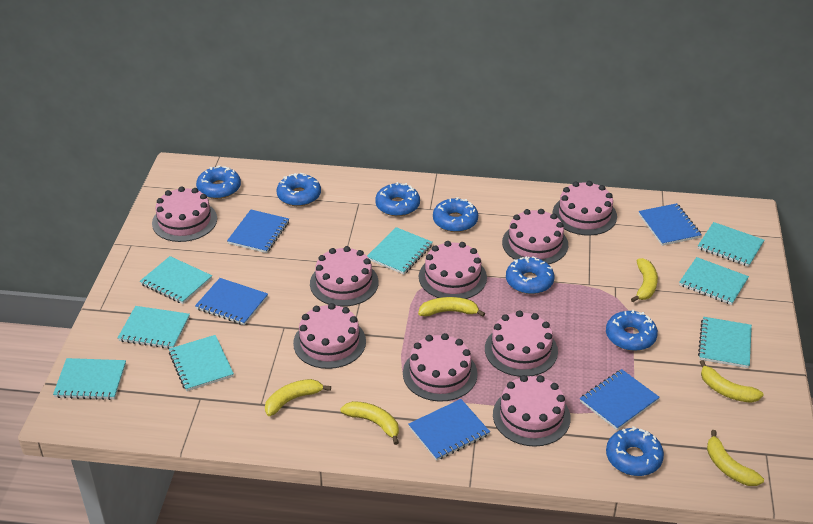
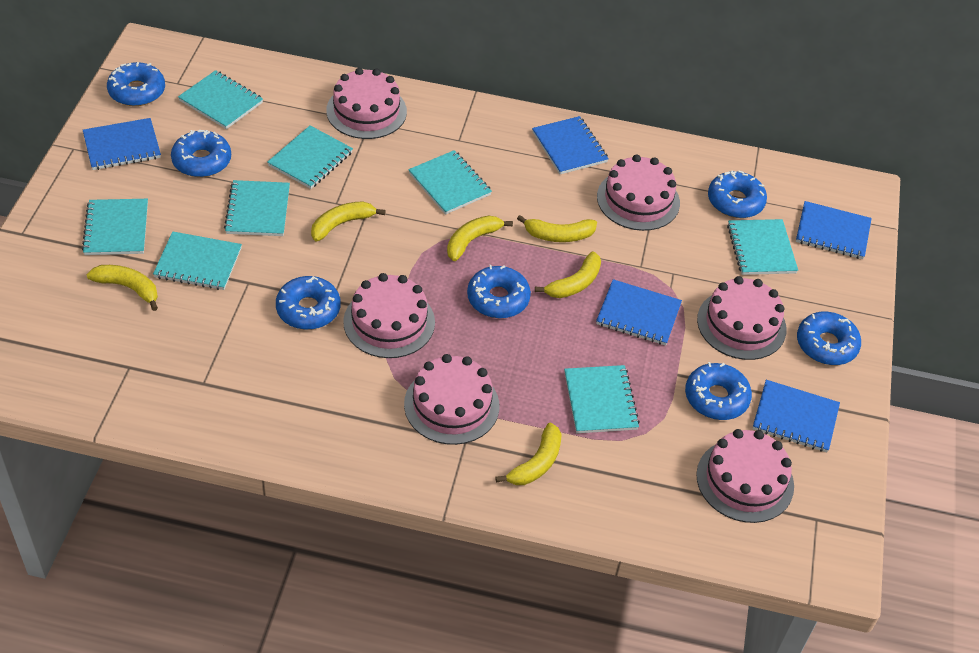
pink cake: 9 -> 6

